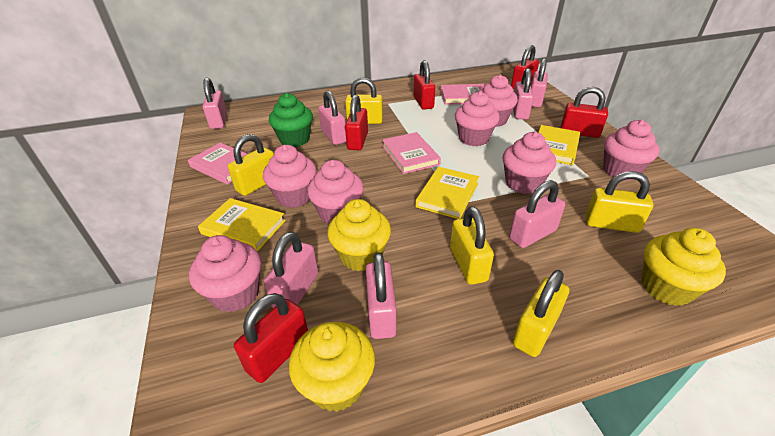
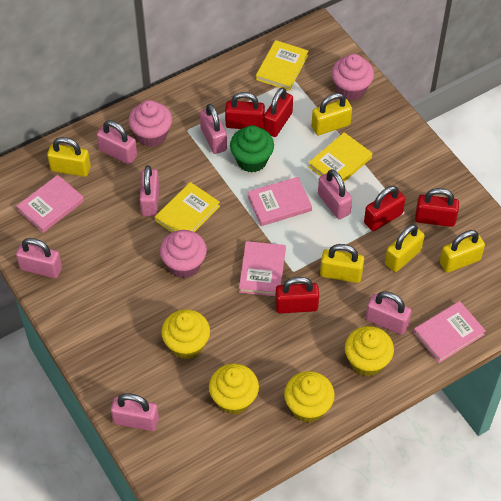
pink book: 3 -> 4
pink cupcake: 7 -> 3
yellow cupcake: 3 -> 4

